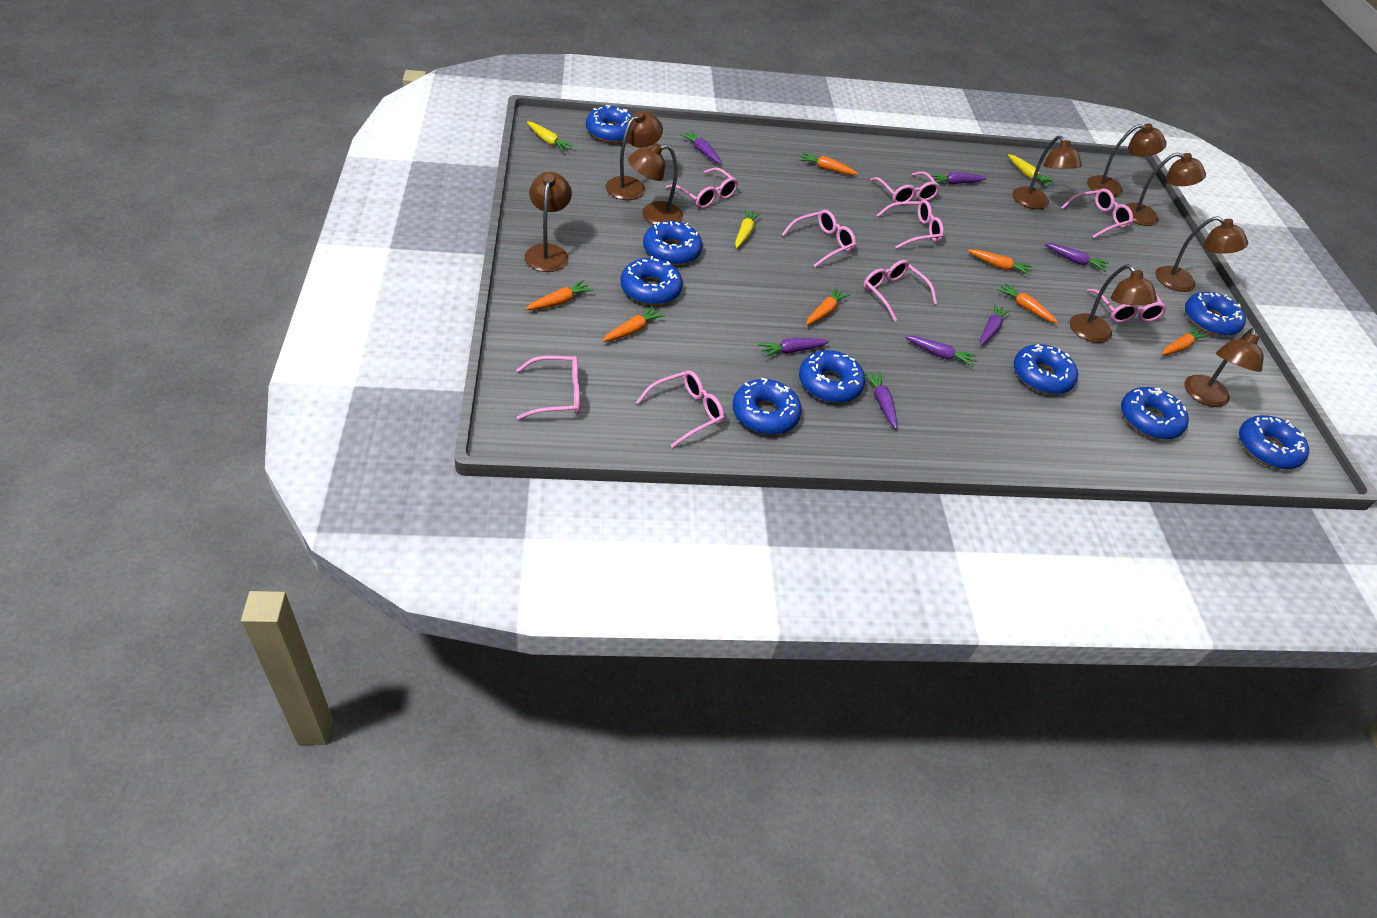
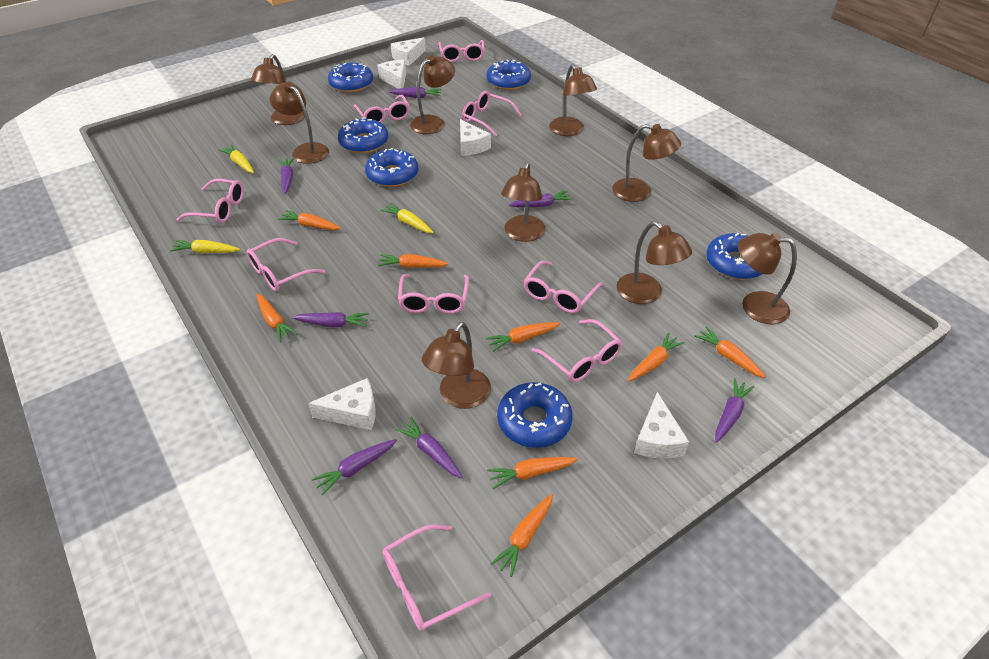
blue donut: 9 -> 6
orange carrot: 7 -> 8
white cheese: 0 -> 5

